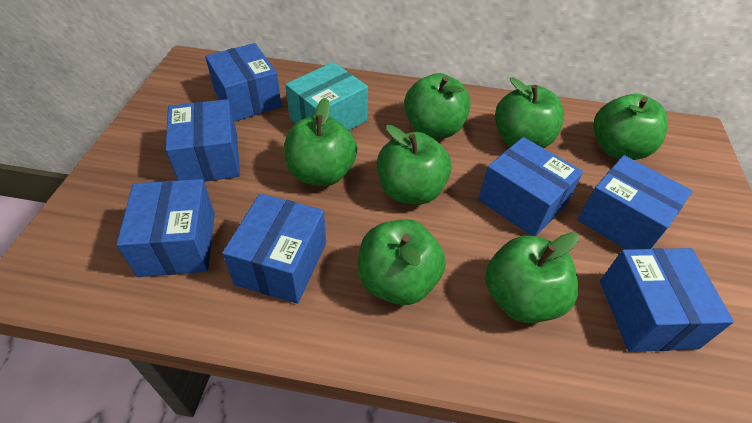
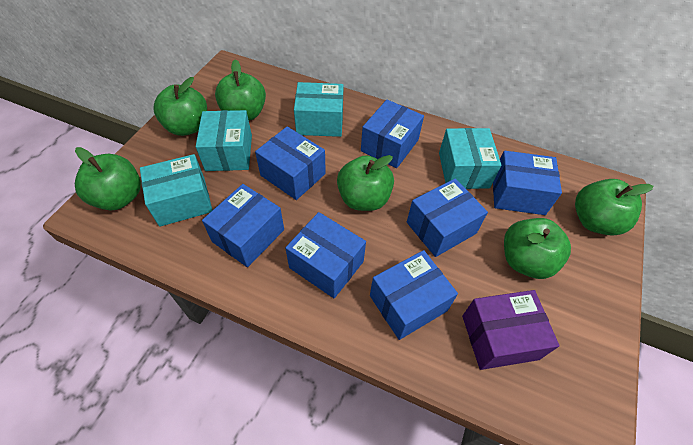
green apple: 7 -> 6
purple box: 0 -> 1
turquoise box: 1 -> 4

